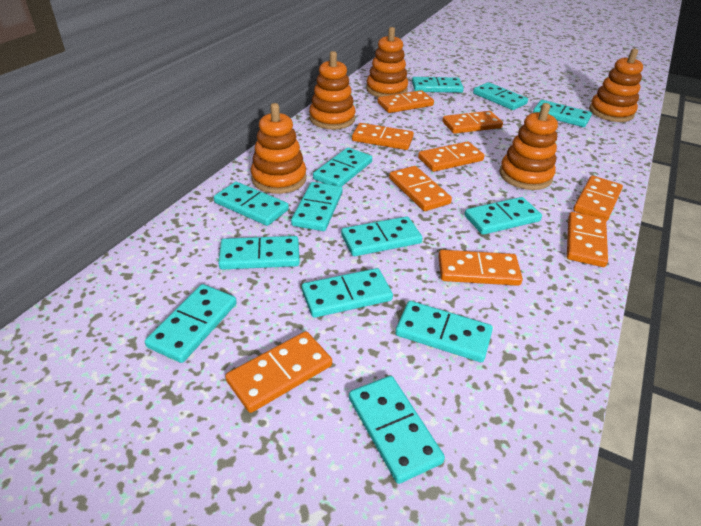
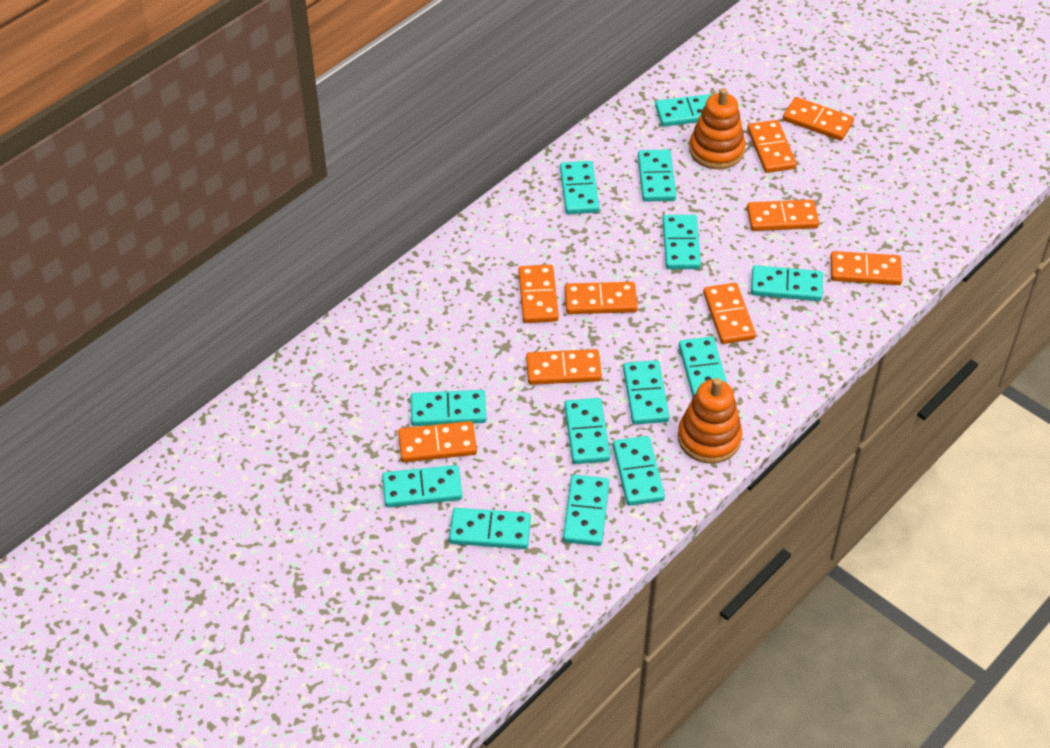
orange stacking toy: 5 -> 2

